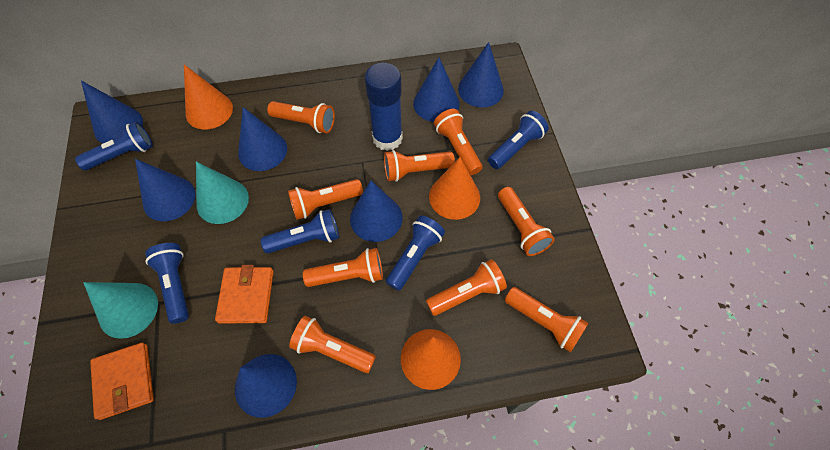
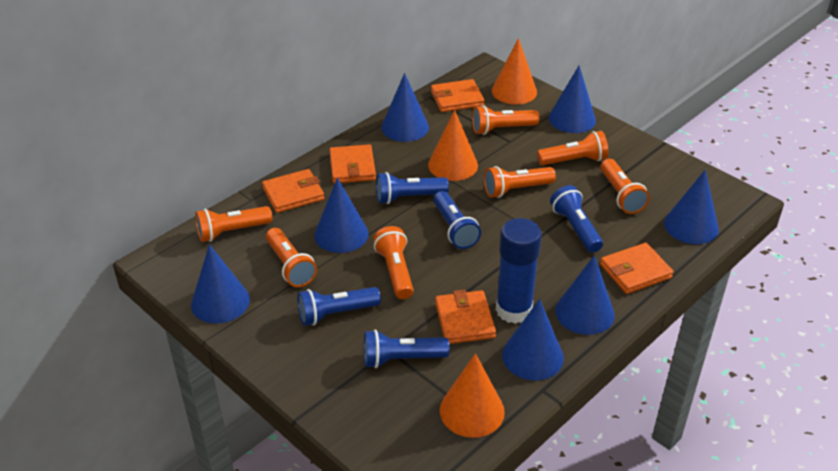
orange flashlight: 9 -> 7
orange wallet: 2 -> 5
turquoise cone: 2 -> 0

